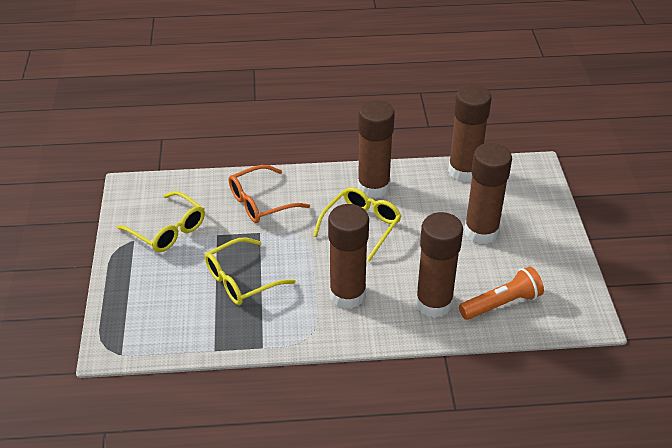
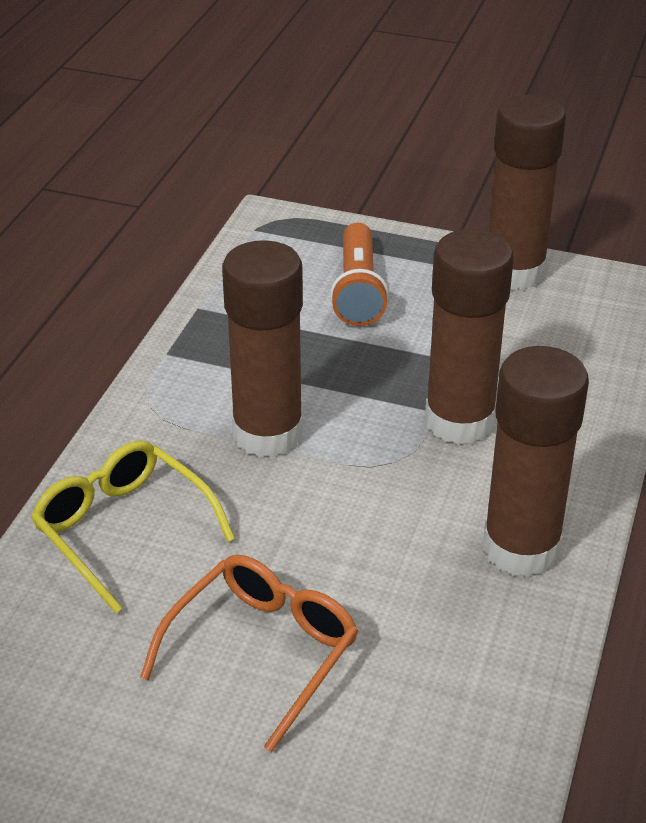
brown glue stick: 5 -> 4
yellow glasses: 3 -> 1

